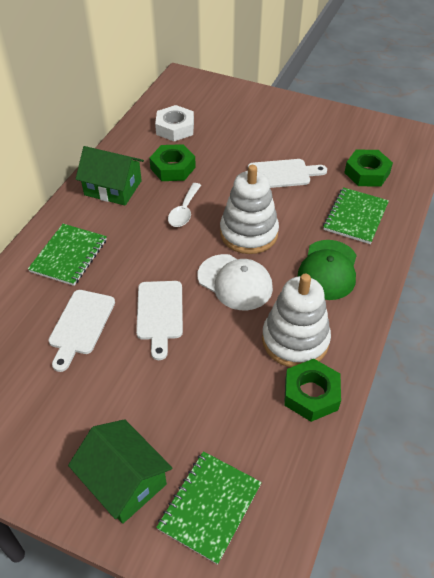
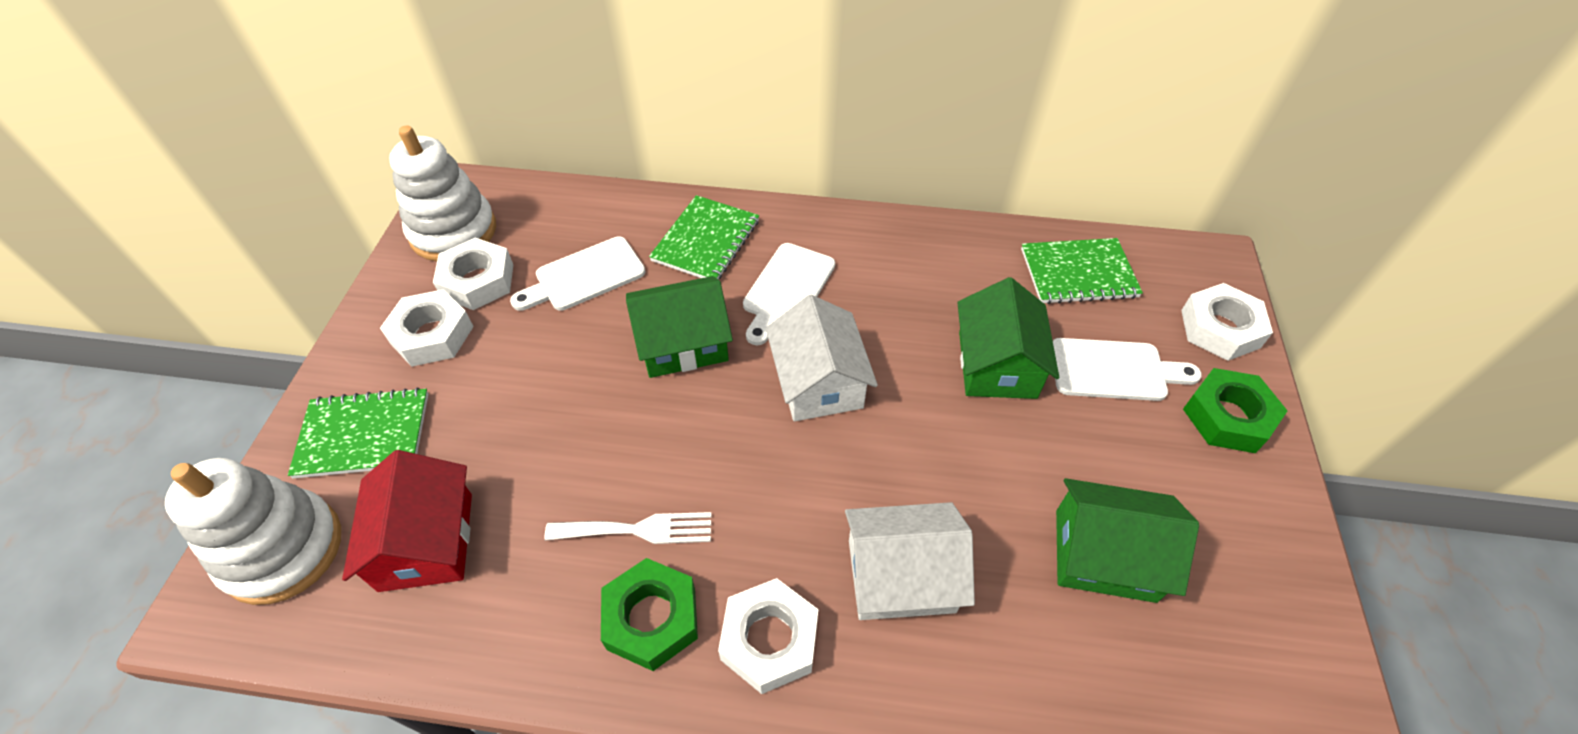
green cap: 1 -> 0
green house: 2 -> 3
green nut: 3 -> 2
red house: 0 -> 1
white cap: 1 -> 0
white fork: 0 -> 1
white house: 0 -> 2
white nut: 1 -> 4
white spoon: 1 -> 0

